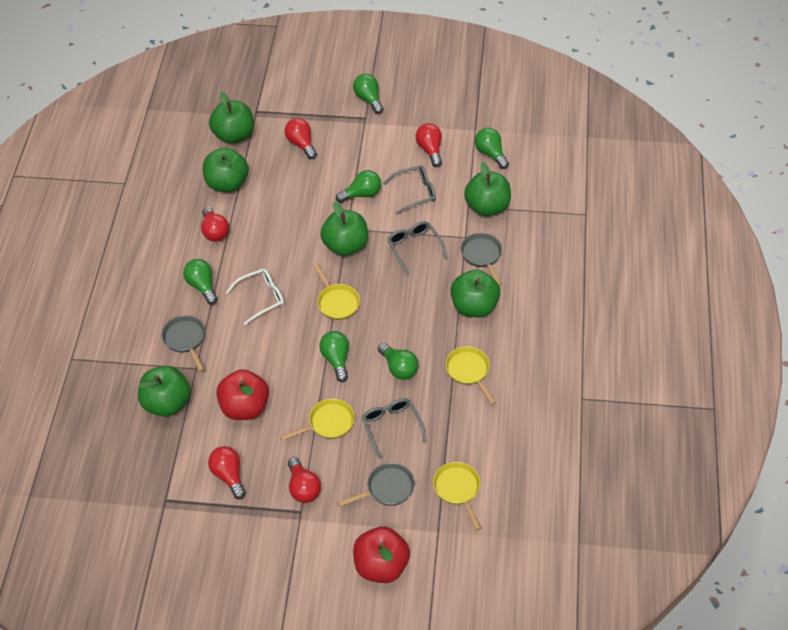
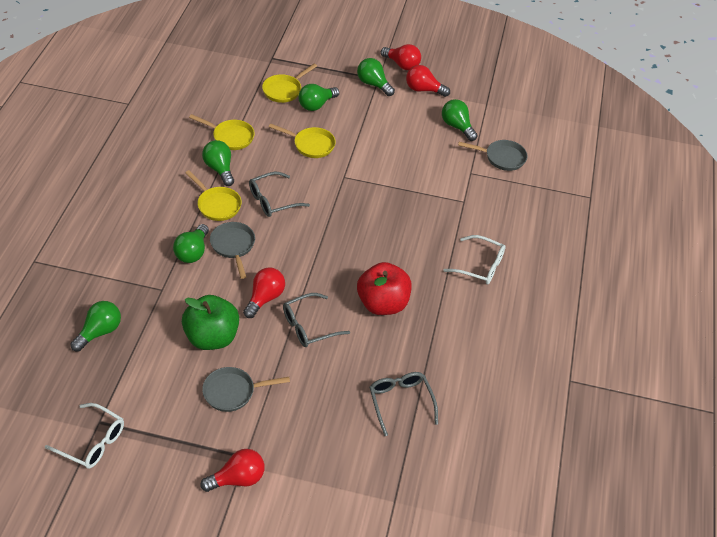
green apple: 6 -> 1
red apple: 2 -> 1
red light bulb: 5 -> 4
white glasses: 1 -> 2

